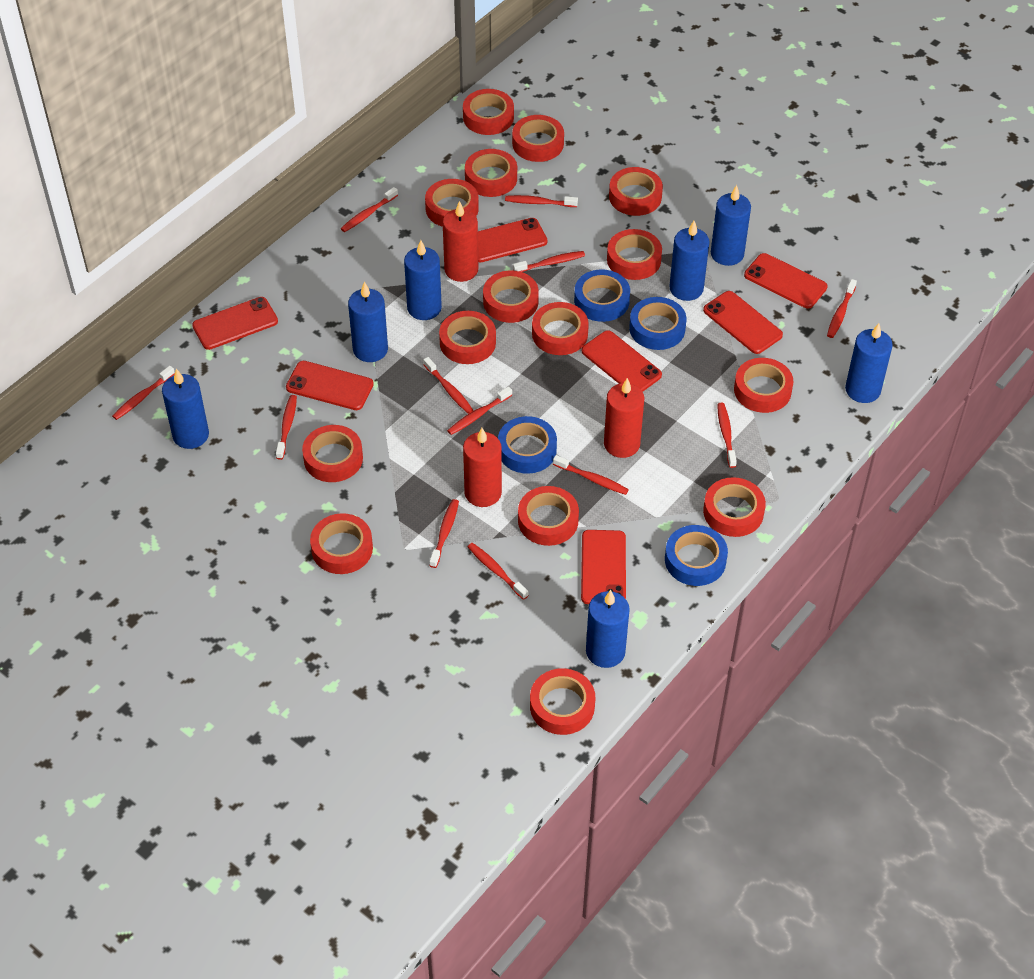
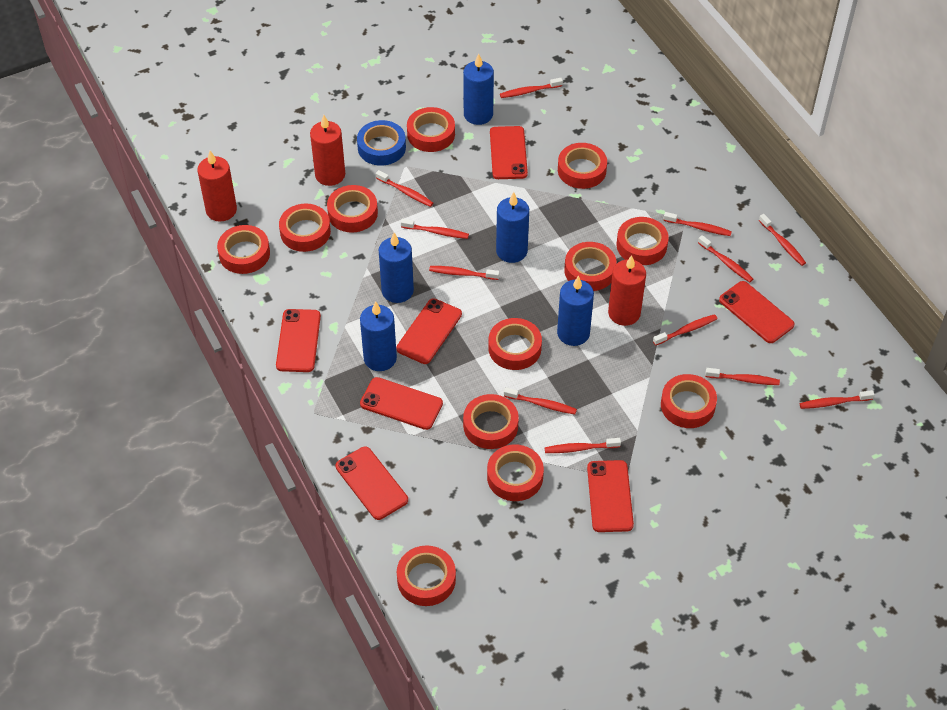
blue candle: 7 -> 5
blue tape: 4 -> 1
red tape: 15 -> 12

